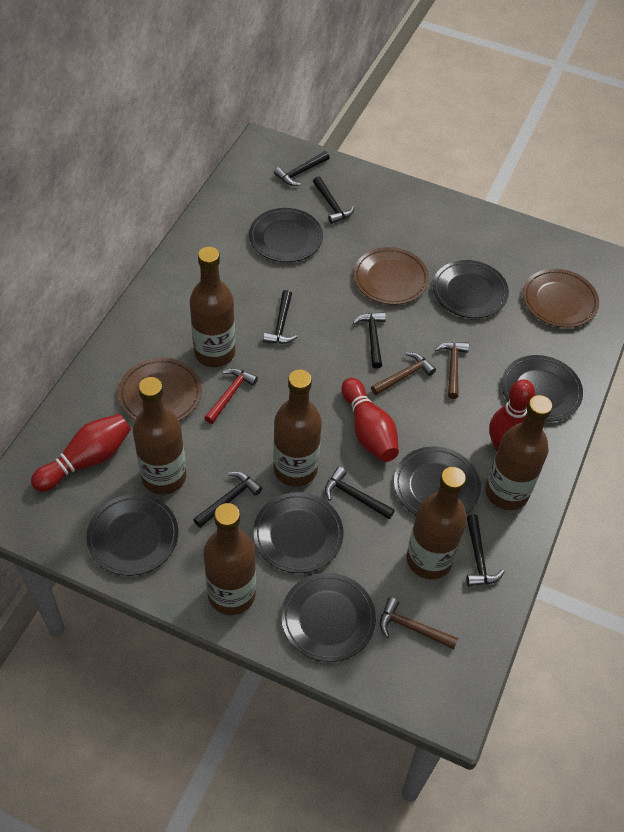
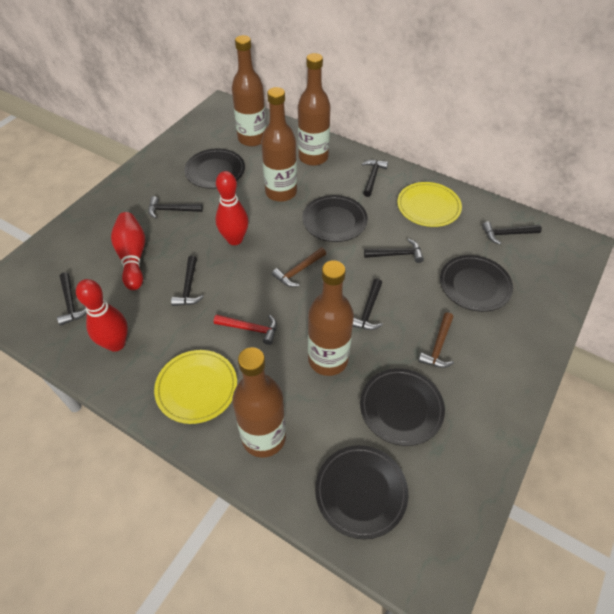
black plate: 7 -> 5
brown bottle: 6 -> 5
brown hammer: 3 -> 2
brown plate: 3 -> 0
yellow plate: 0 -> 2

